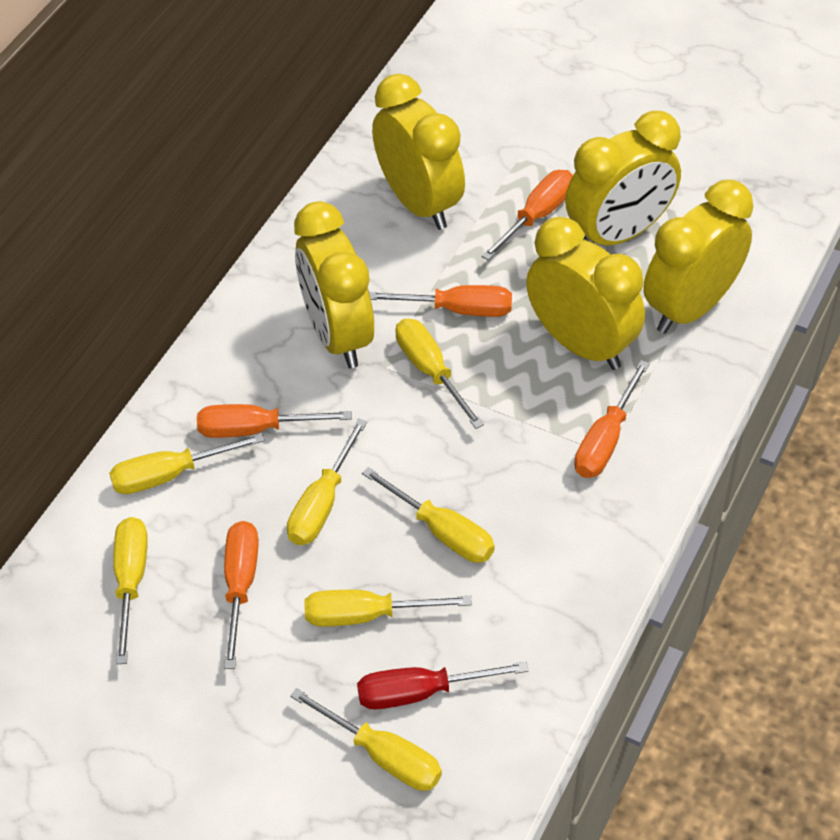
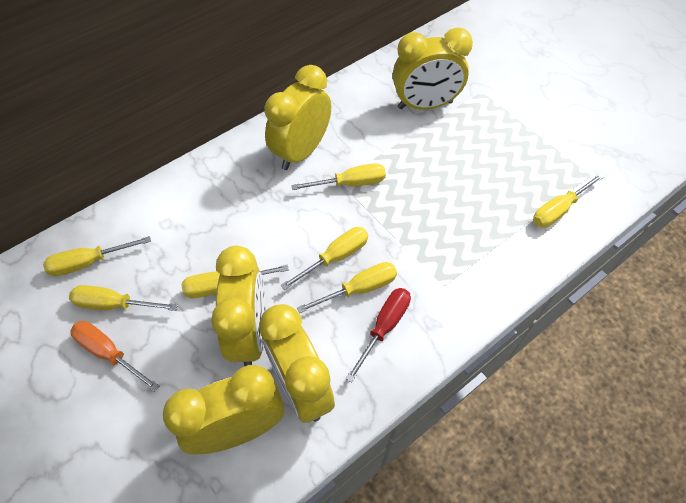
orange screwdriver: 5 -> 1

